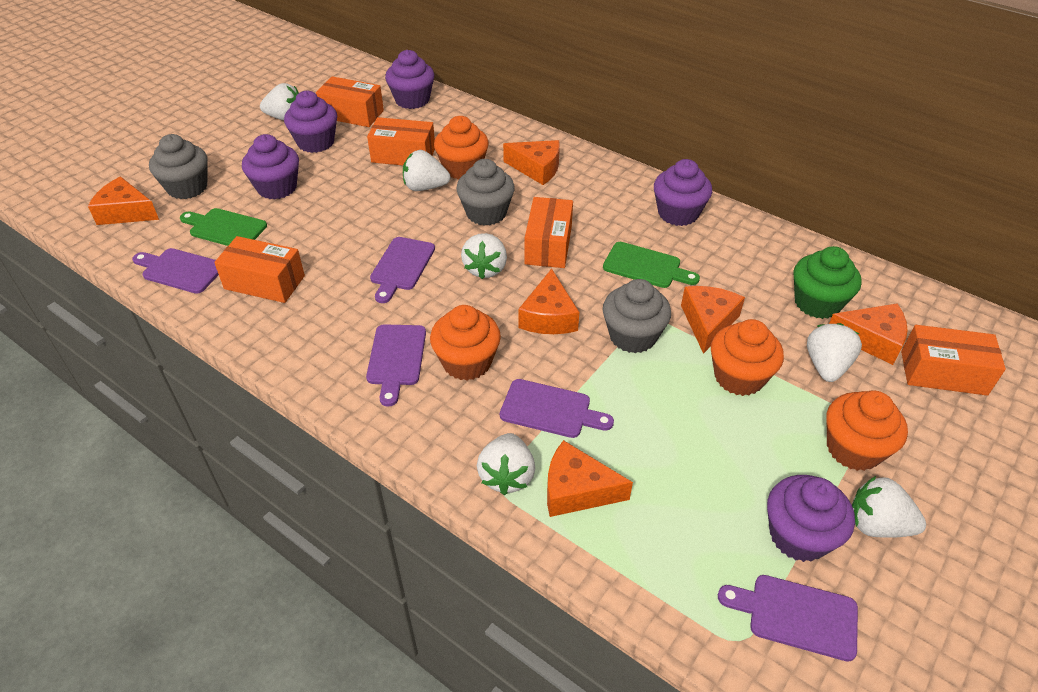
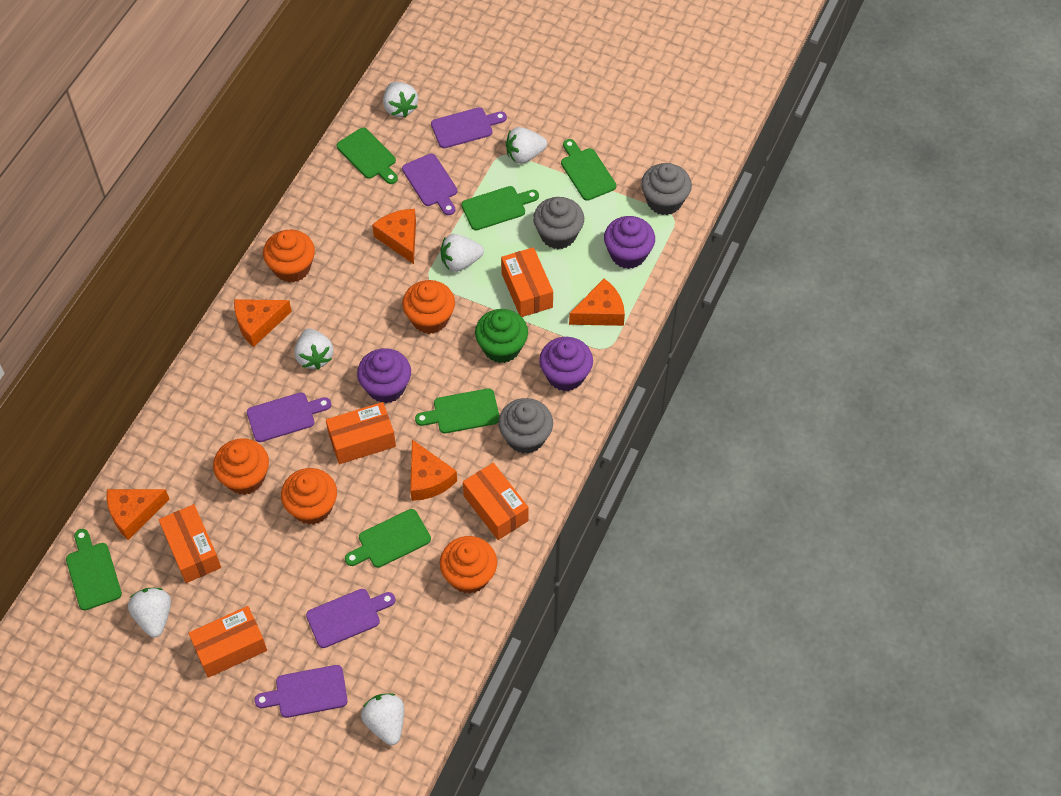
green cutting board: 2 -> 6
orange cheese: 6 -> 5
orange cupcake: 4 -> 5
purple cupcake: 5 -> 3

